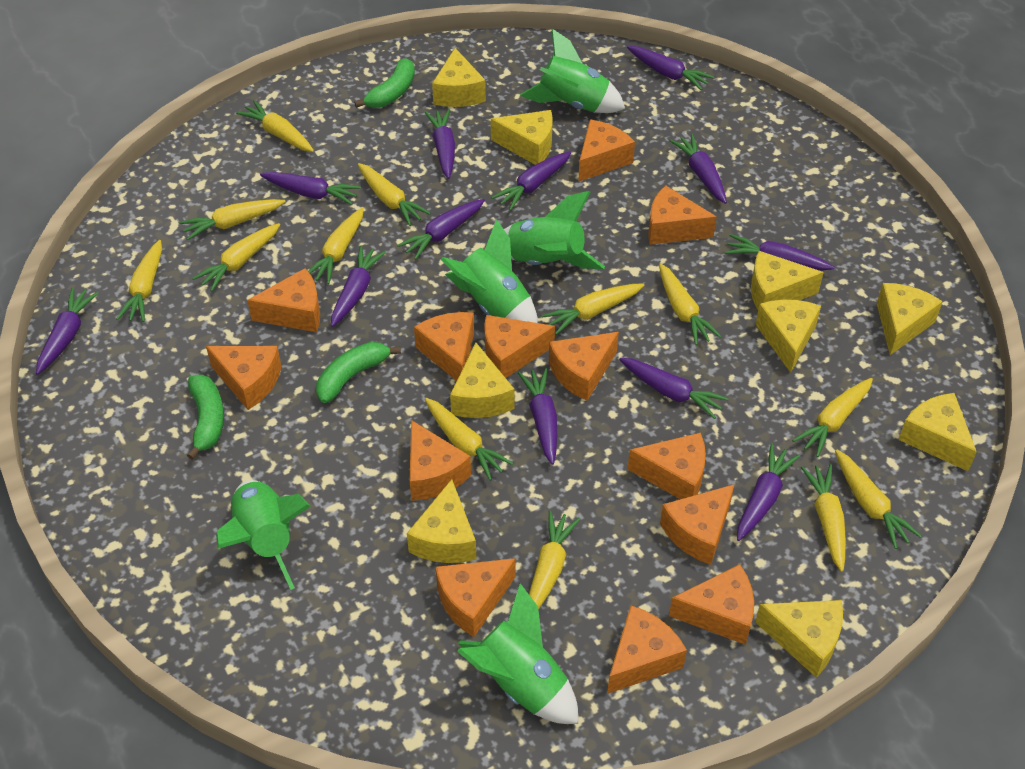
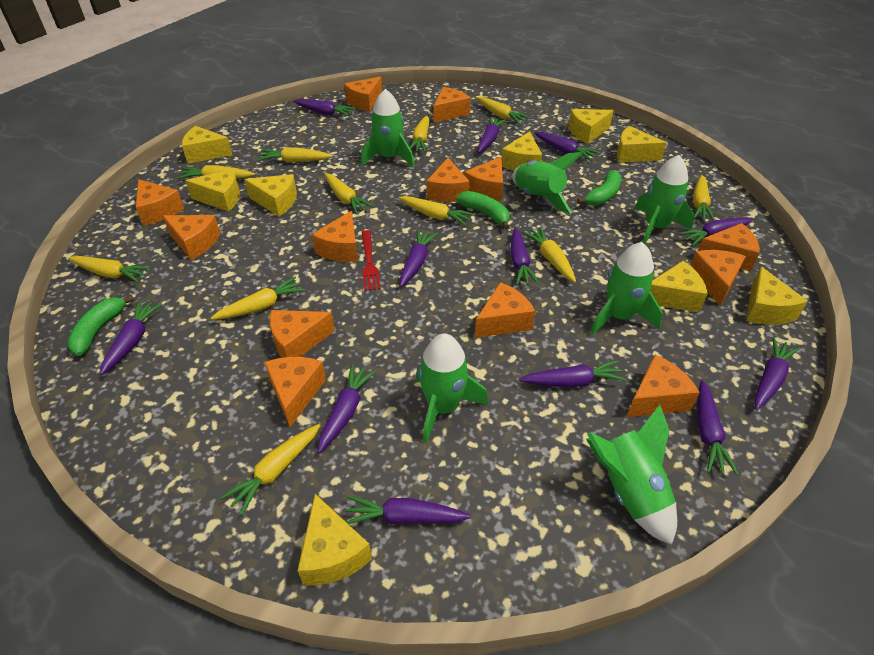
green rocket: 5 -> 6
red fork: 0 -> 1
yellow carrot: 13 -> 11

